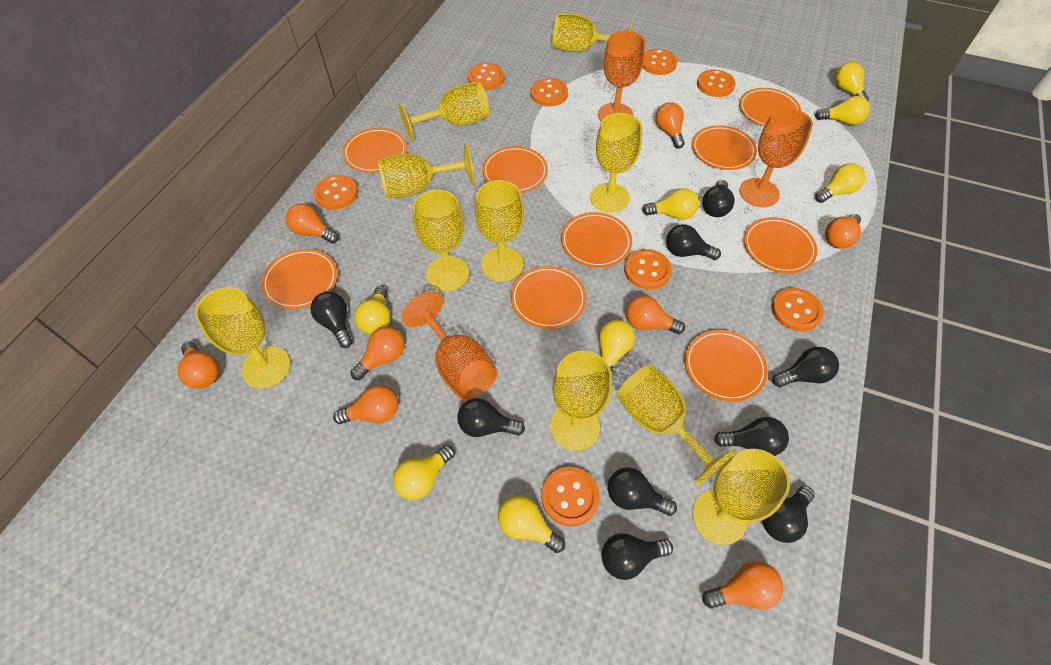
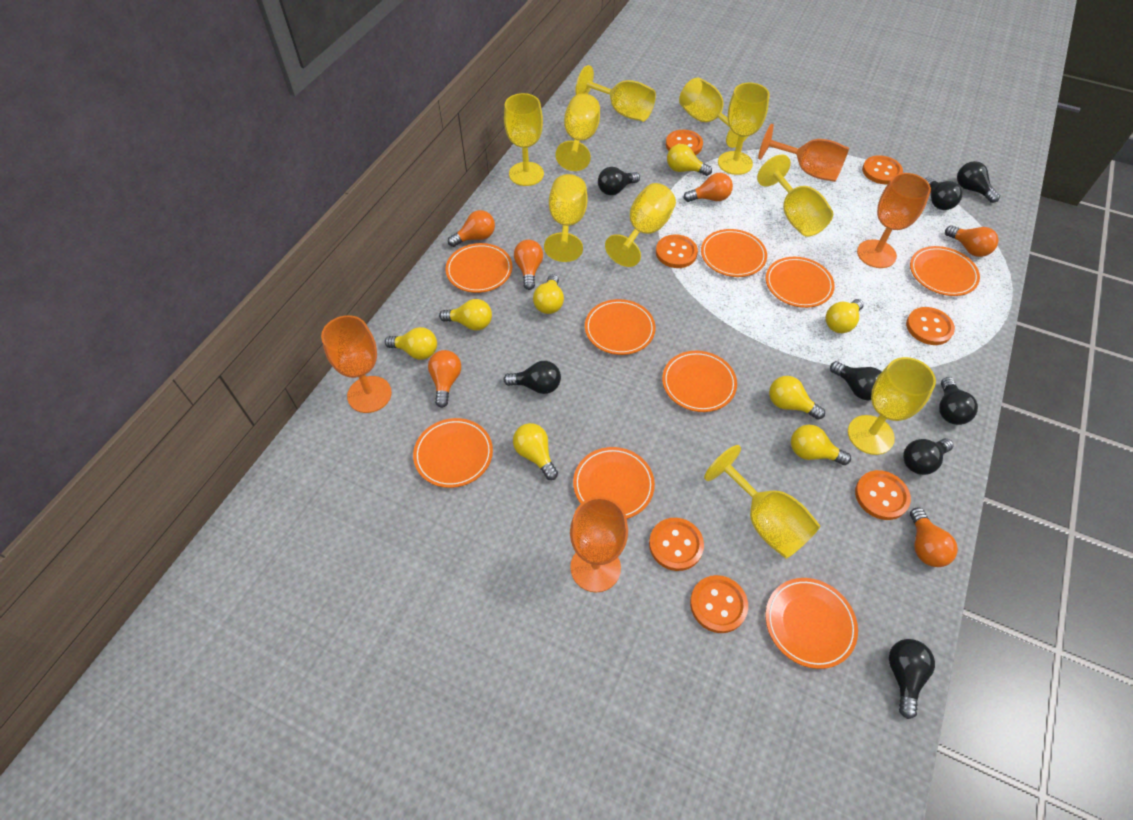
black light bulb: 9 -> 8
orange button: 8 -> 7
orange goblet: 3 -> 4
orange light bulb: 8 -> 6

